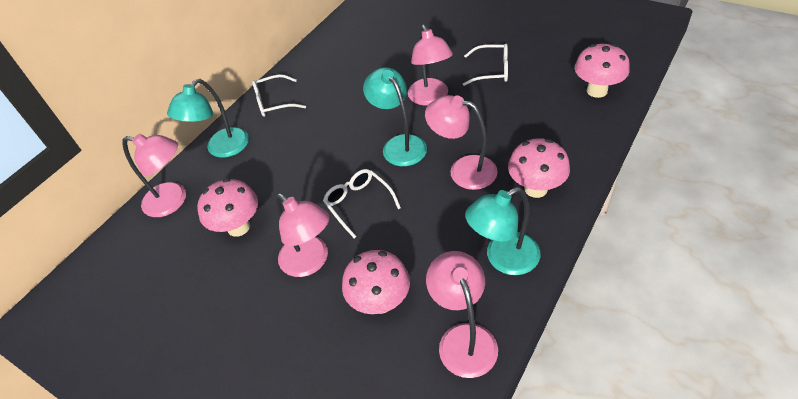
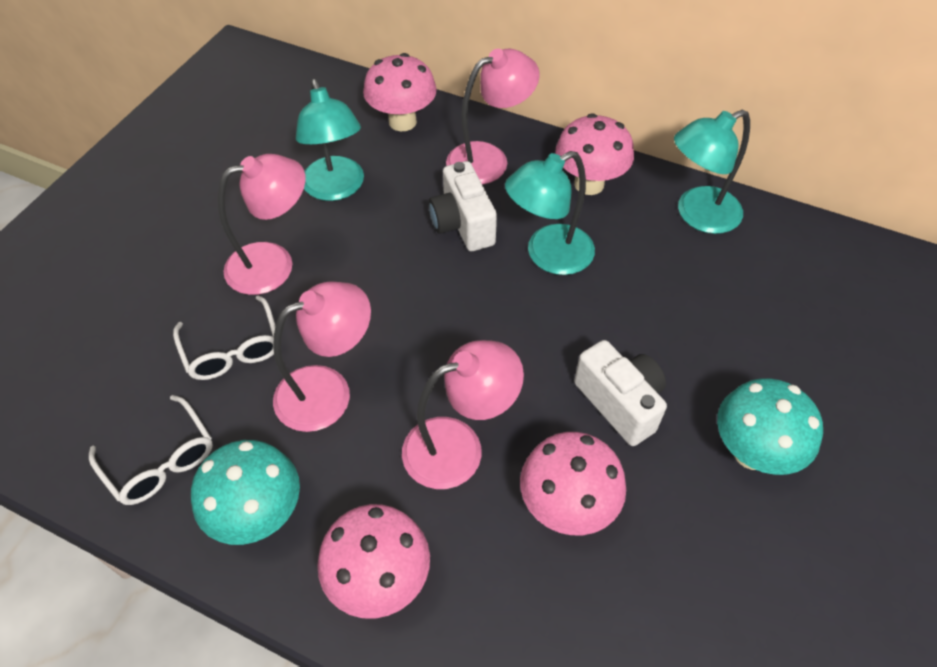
pink lamp: 5 -> 4
turquoise mushroom: 0 -> 2
white camera: 0 -> 2
white glasses: 3 -> 2

